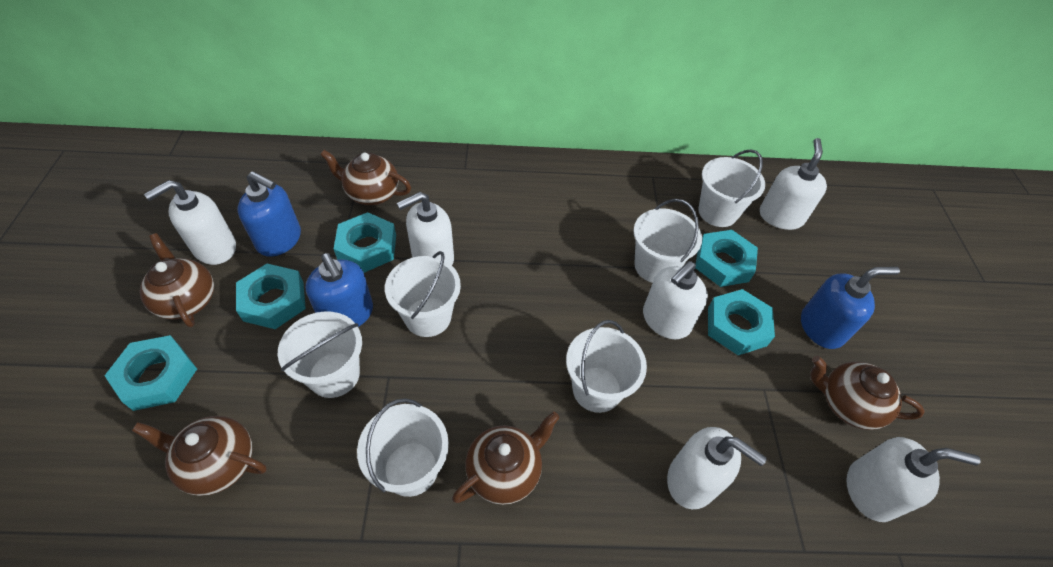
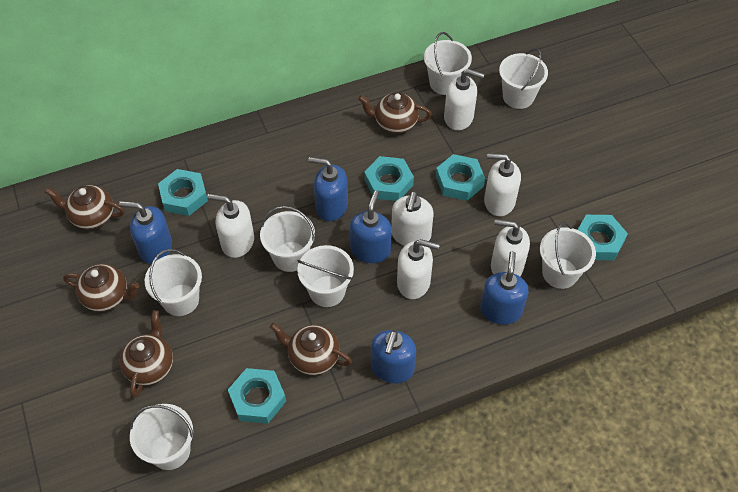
blue soap dispenser: 3 -> 5
white bucket: 6 -> 7

